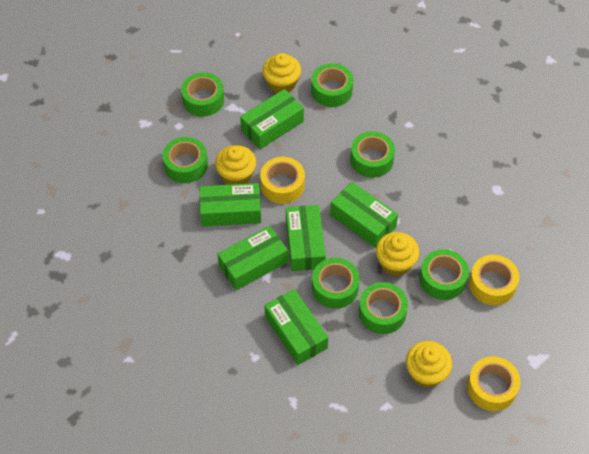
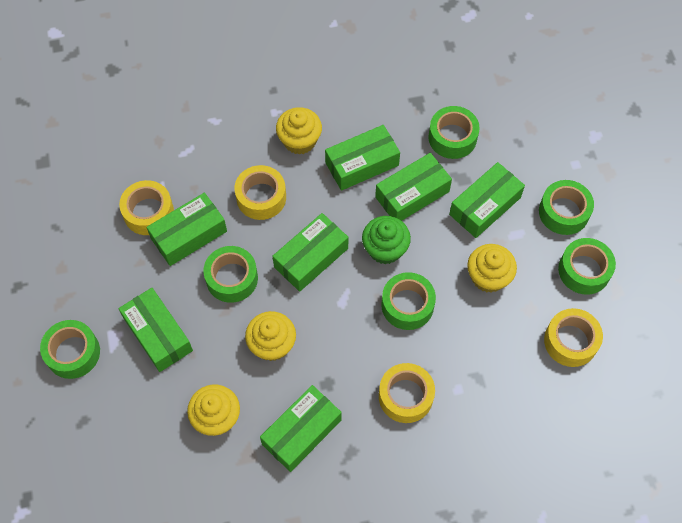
green box: 6 -> 7
green cupcake: 0 -> 1
green tape: 7 -> 6
yellow tape: 3 -> 4

